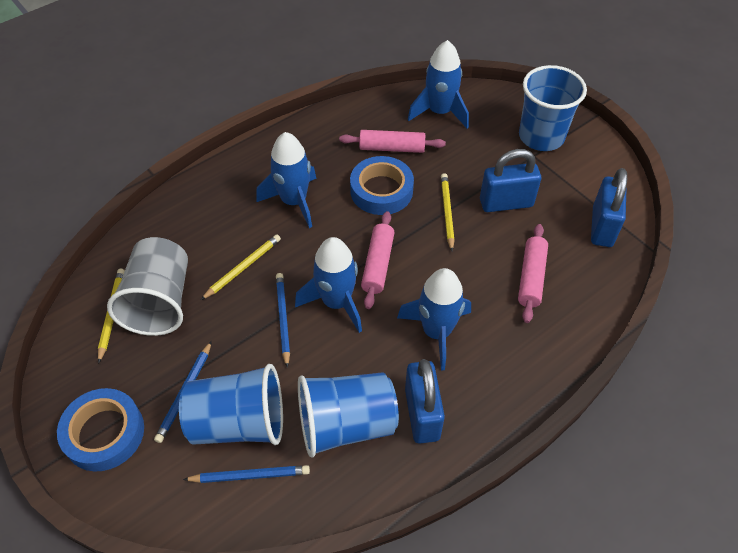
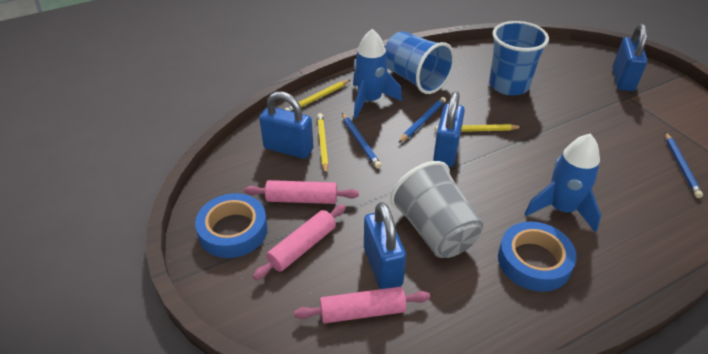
blue cup: 3 -> 2
blue padlock: 3 -> 4
blue rocket: 4 -> 2

